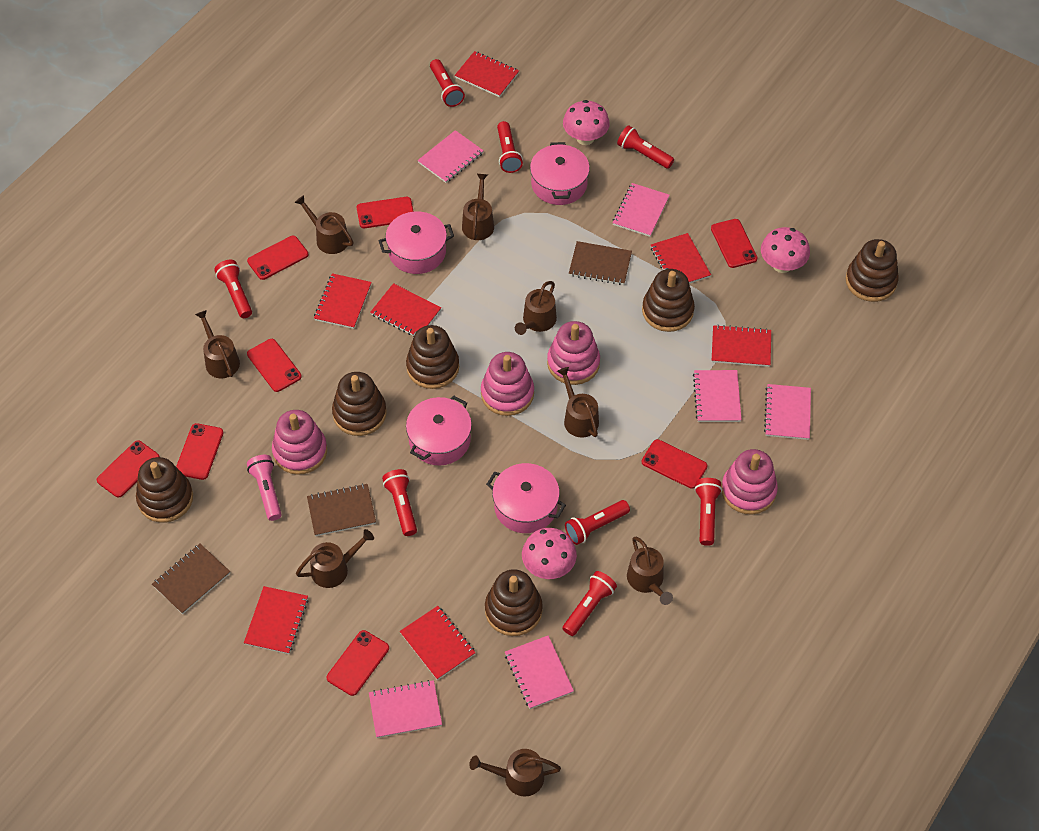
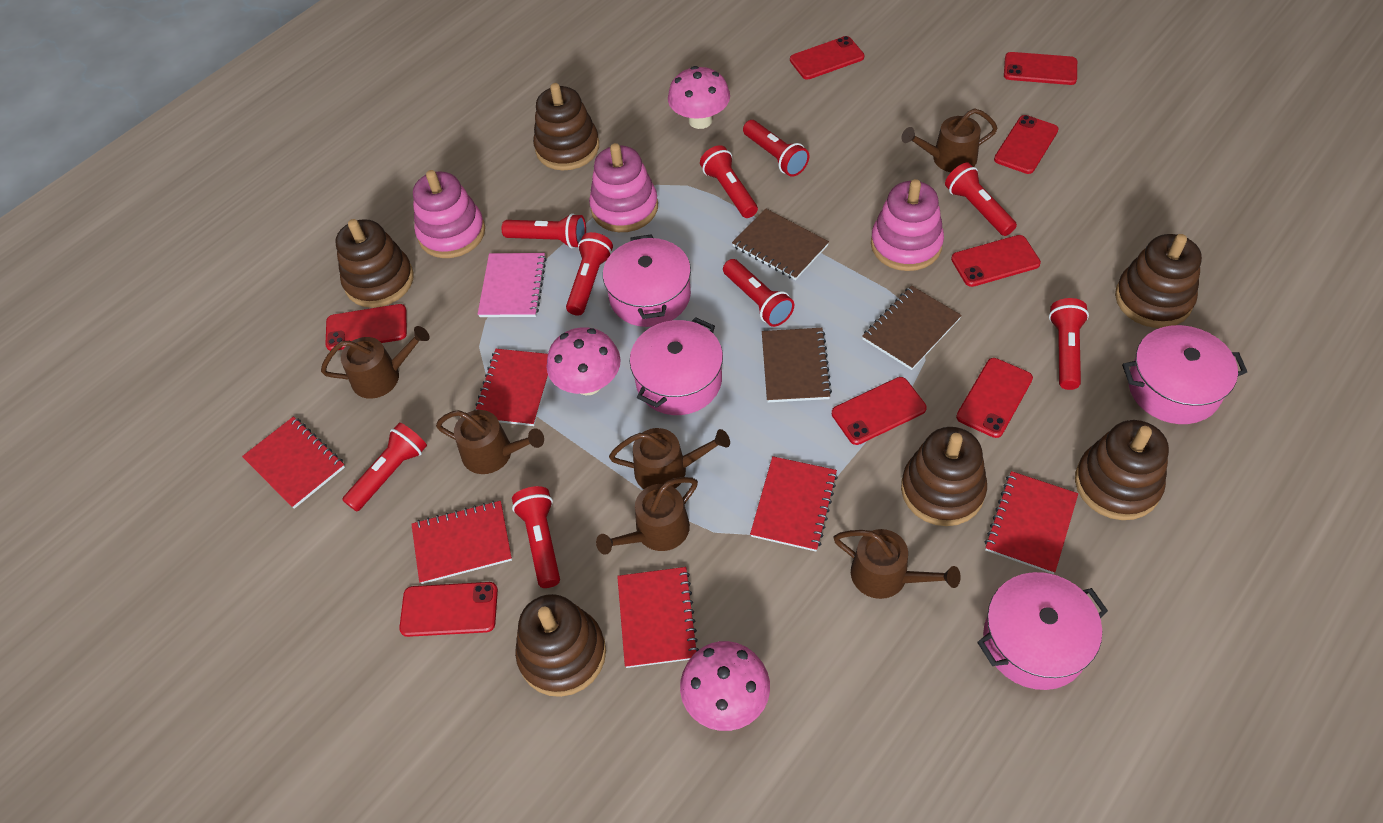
brown watering can: 8 -> 6
pink flashlight: 1 -> 0
pink notebook: 6 -> 1
pink stacking toy: 4 -> 3
red flashlight: 8 -> 9
red notebook: 7 -> 6

